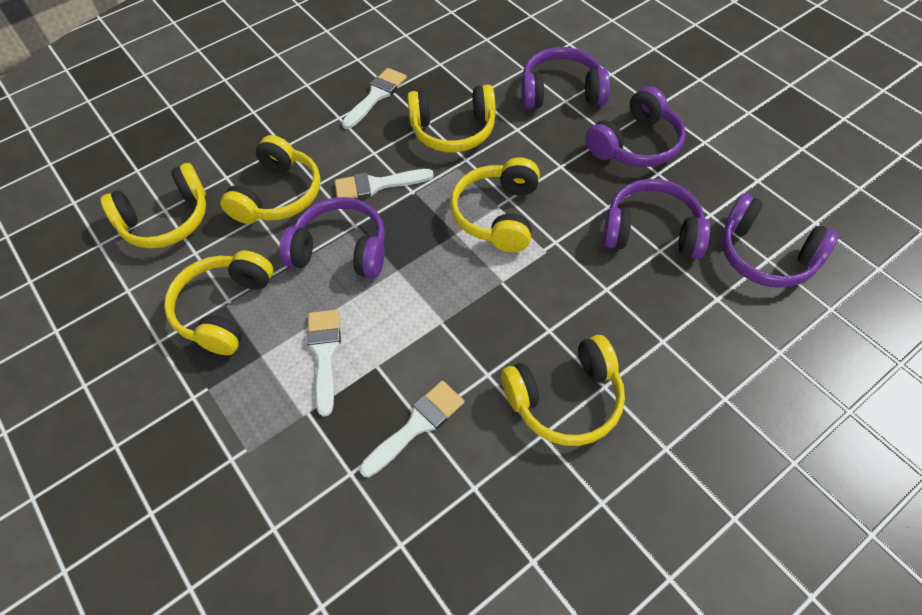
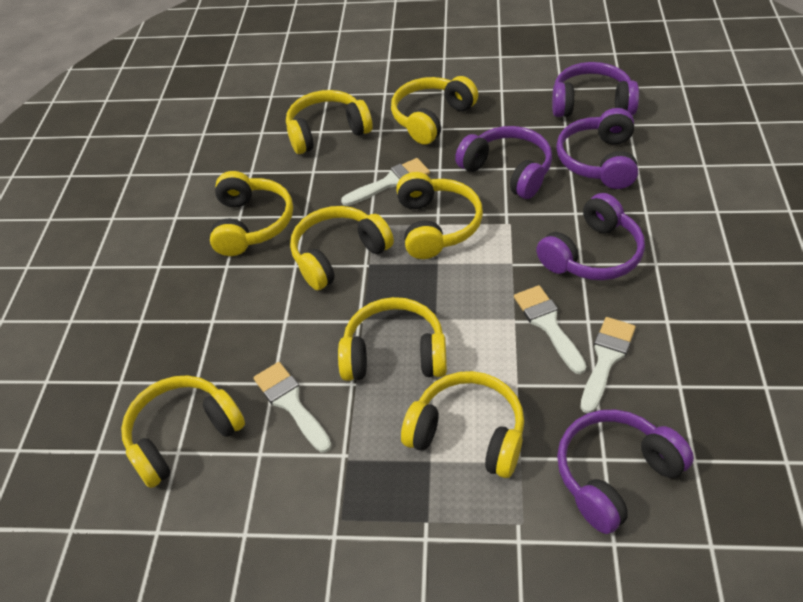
yellow headphones: 6 -> 8

